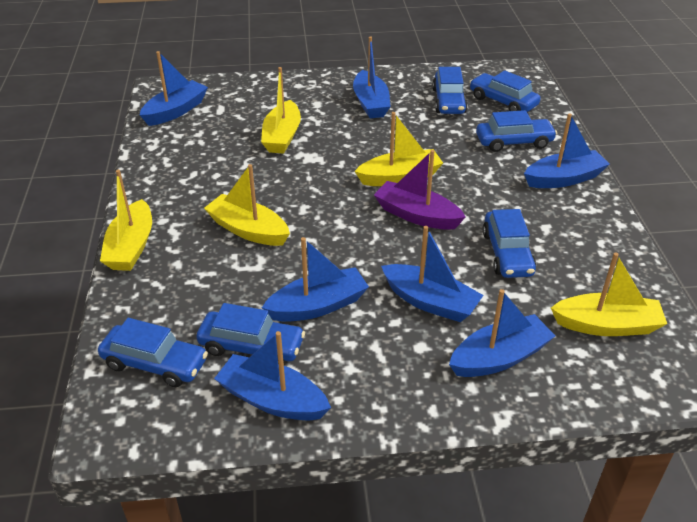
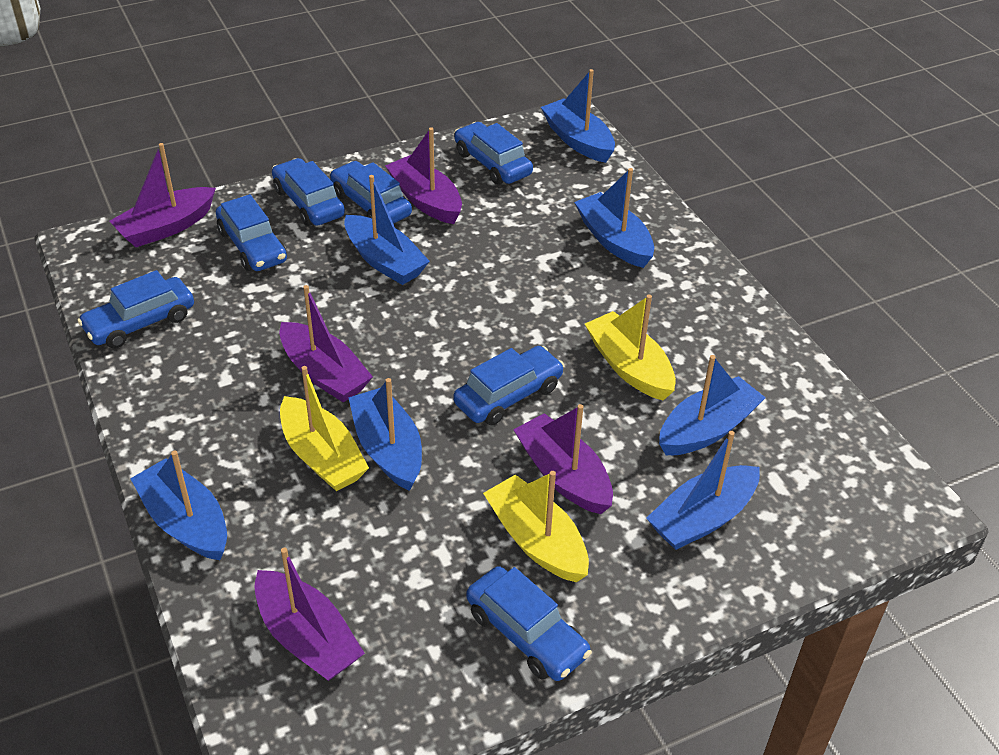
blue car: 6 -> 7
purple boat: 1 -> 5
yellow boat: 5 -> 3

